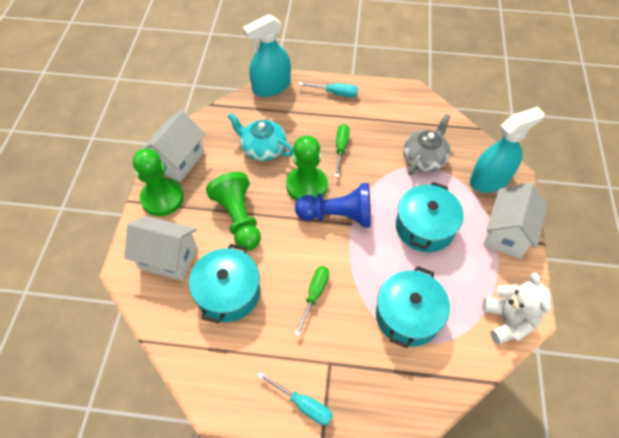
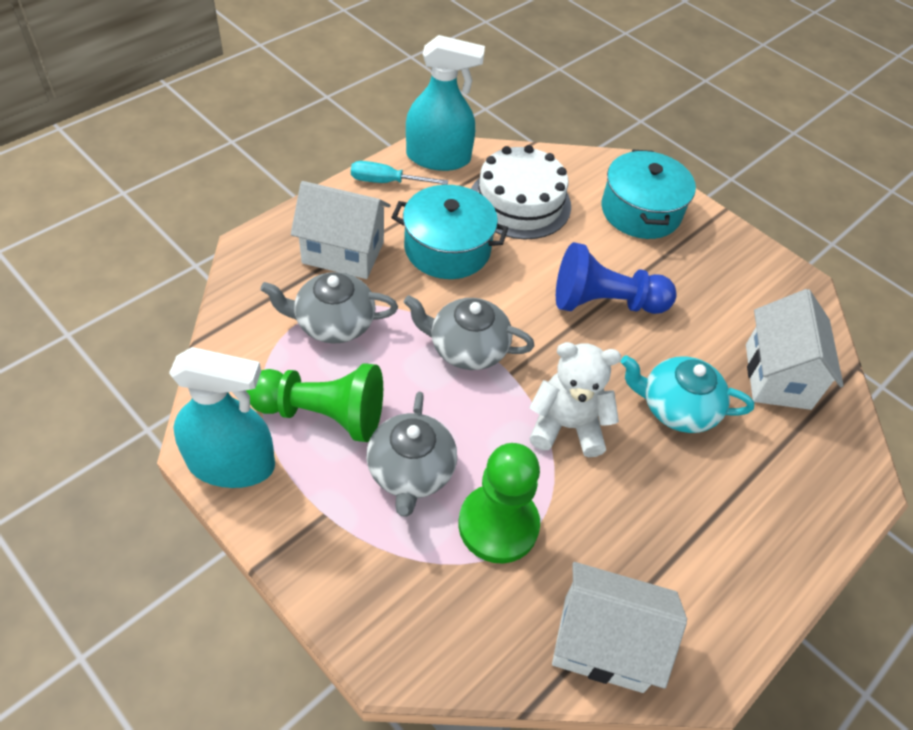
green pawn: 3 -> 2
green screwdriver: 2 -> 0
grey teapot: 1 -> 3
turquoise pot: 3 -> 2
turquoise screwdriver: 2 -> 1
white cake: 0 -> 1

